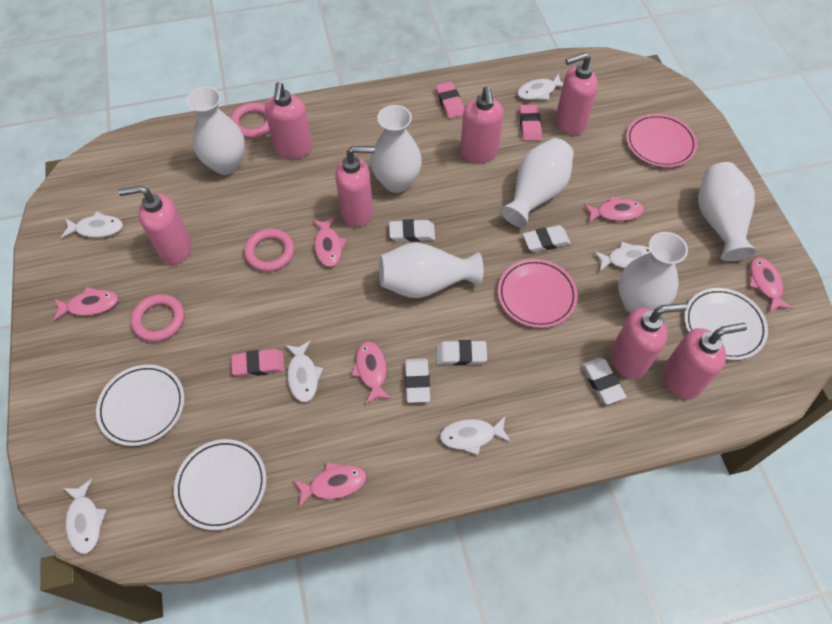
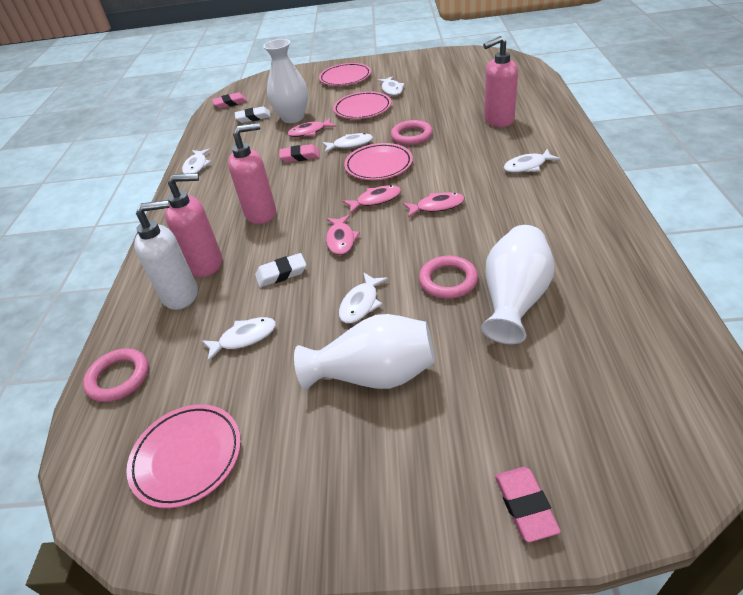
pink fish: 6 -> 4
pink plate: 2 -> 4
pink soap dispenser: 7 -> 3
white eraser: 5 -> 2
white plate: 3 -> 0
white soap dispenser: 0 -> 1
white vase: 6 -> 3

